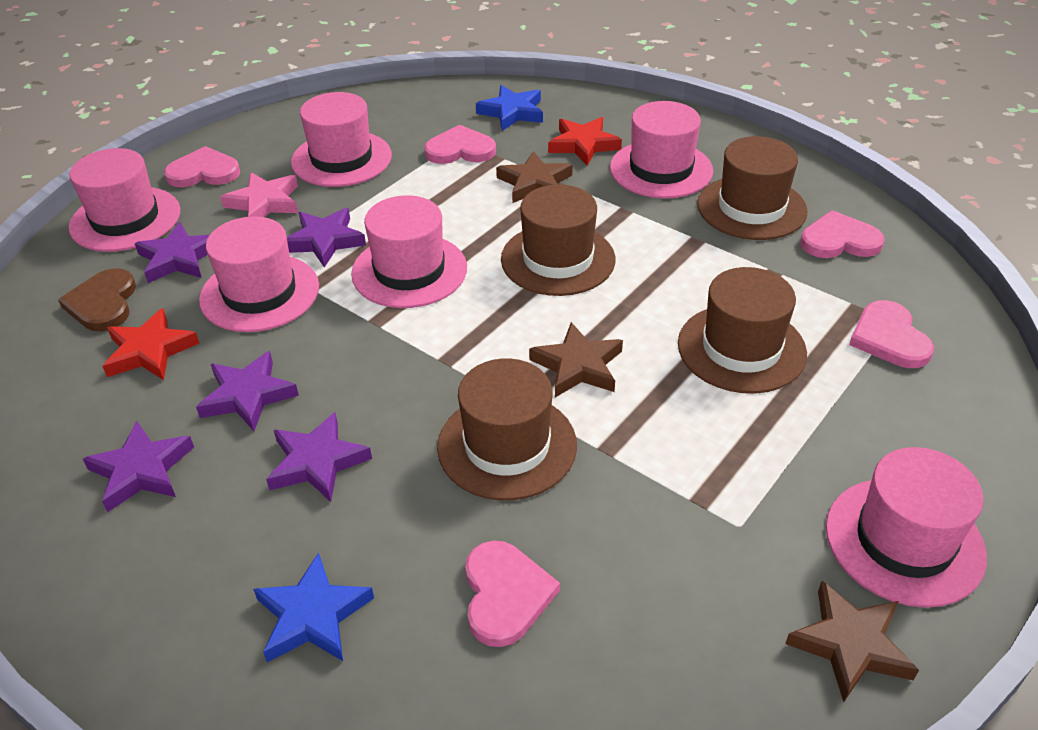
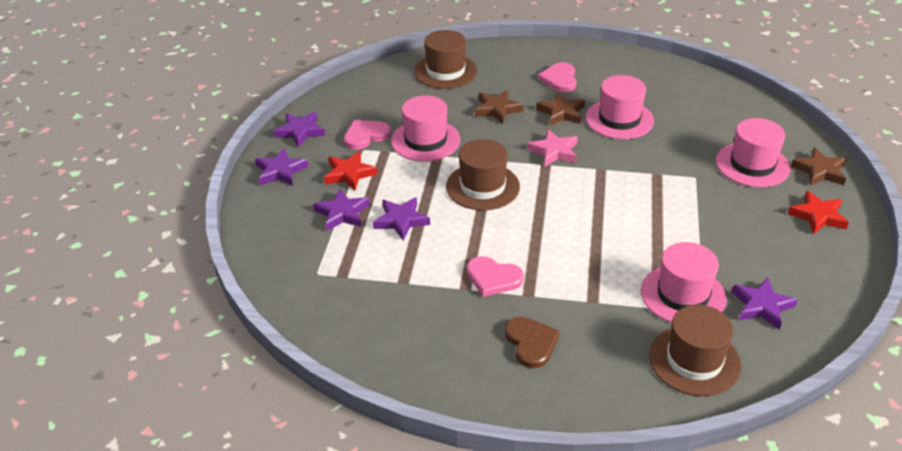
blue star: 2 -> 0
brown hat: 4 -> 3
pink hat: 6 -> 4
pink heart: 5 -> 3

